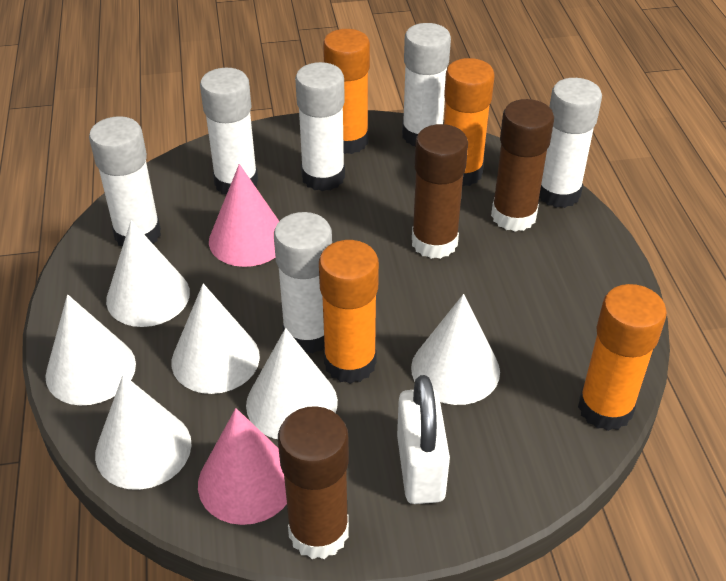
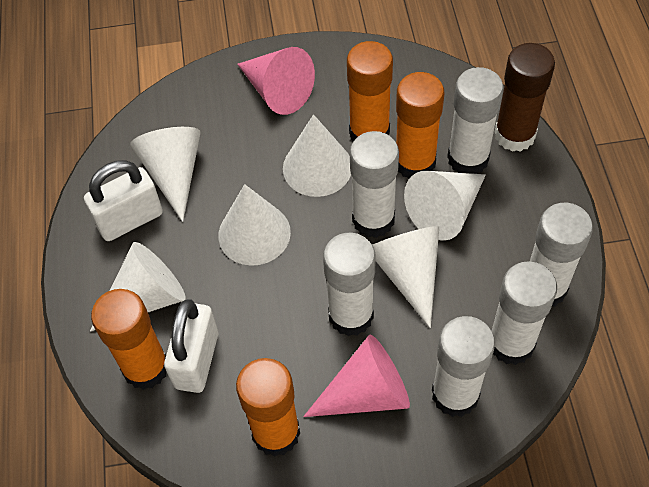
brown glue stick: 3 -> 1
white padlock: 1 -> 2

